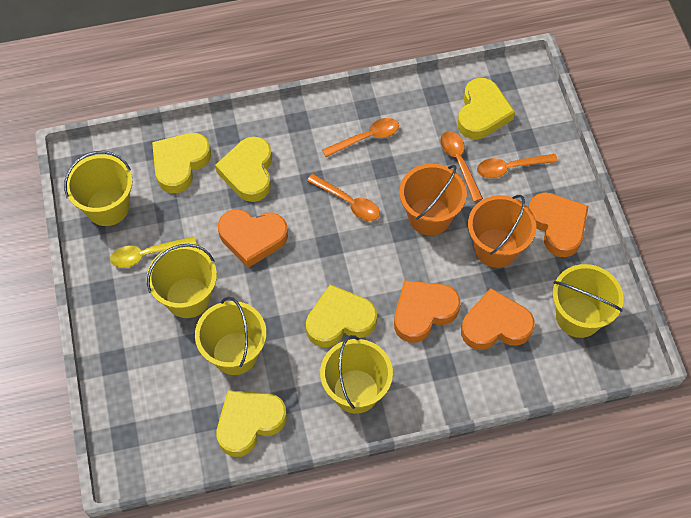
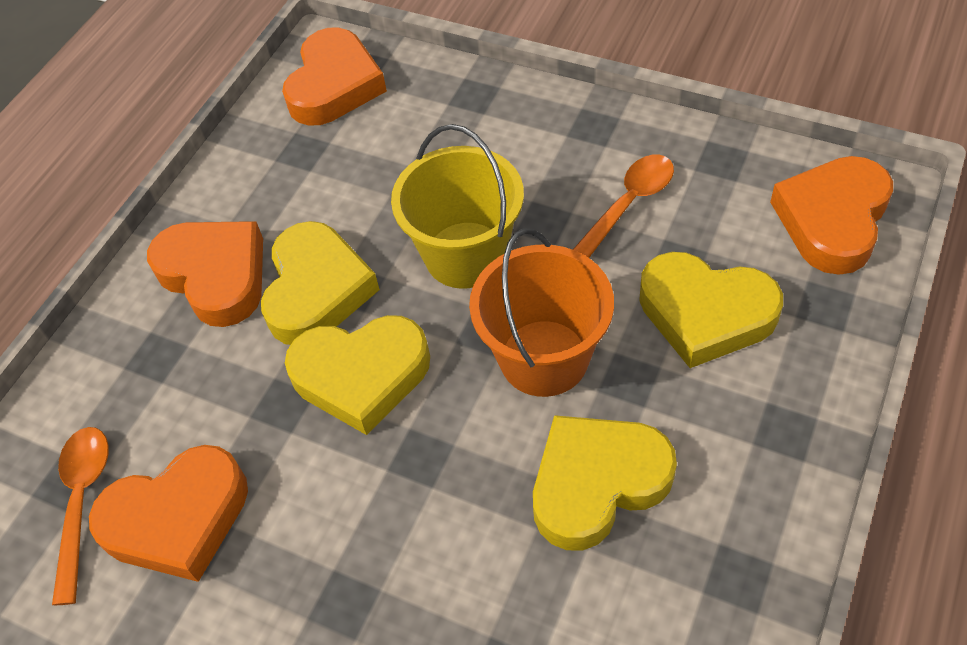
orange bucket: 2 -> 1
orange spoon: 4 -> 2
yellow bucket: 5 -> 1
yellow heart: 5 -> 4
yellow spoon: 1 -> 0

